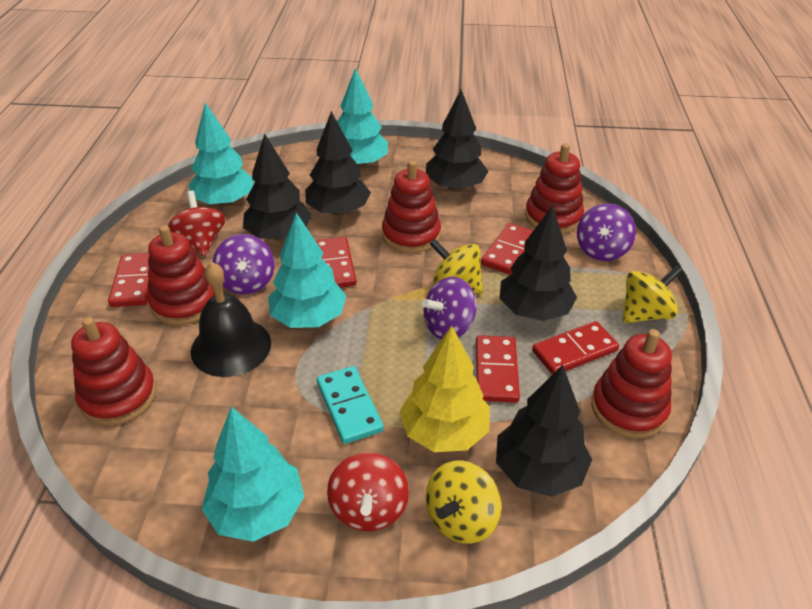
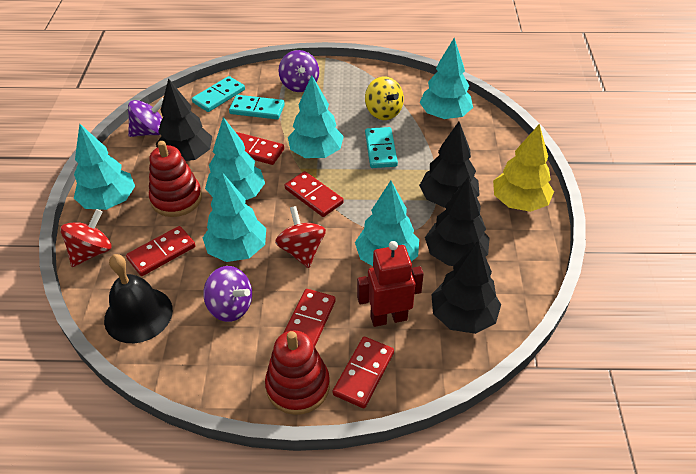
black tree: 5 -> 4
red robot: 0 -> 1
red stacking toy: 5 -> 2
turquoise domino: 1 -> 3
turquoise tree: 4 -> 6
yellow spinning top: 3 -> 1

